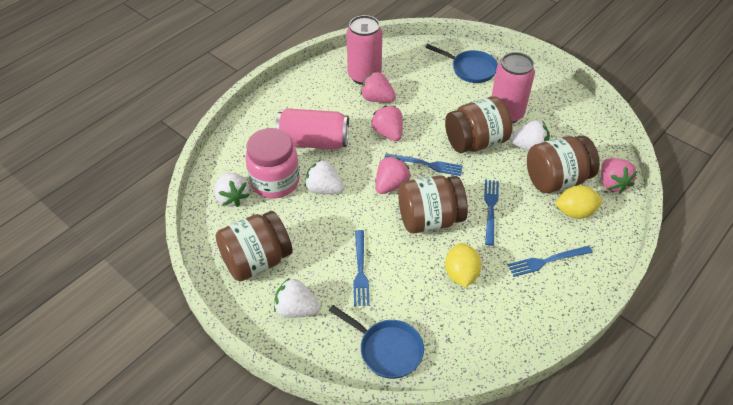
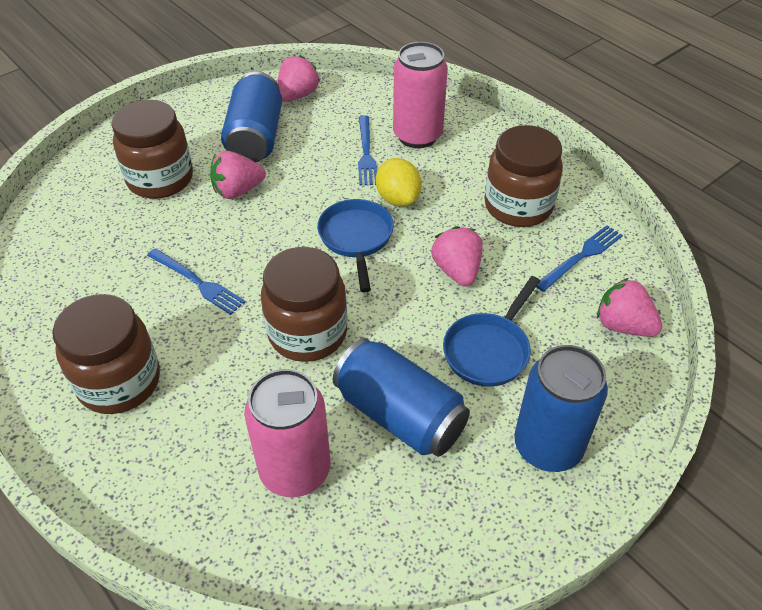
blue can: 0 -> 3
blue fork: 4 -> 3
pink can: 3 -> 2
pink jar: 1 -> 0
white strawberry: 4 -> 0
yellow lemon: 2 -> 1

